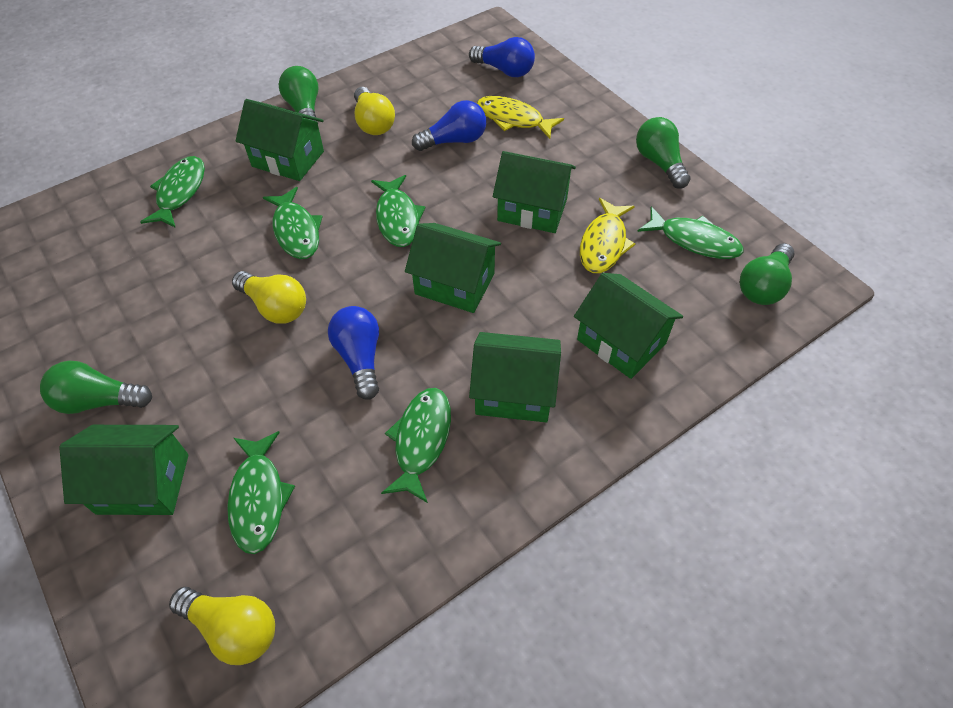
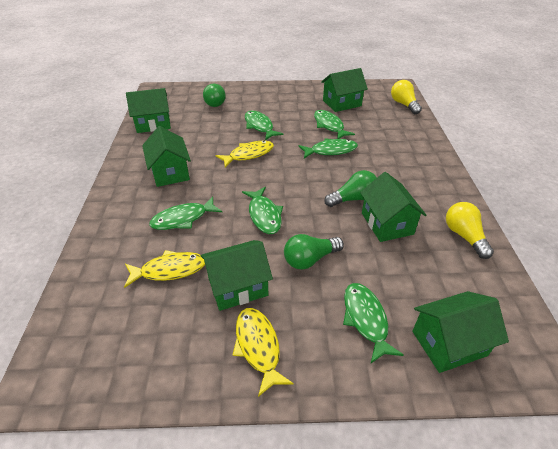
blue light bulb: 3 -> 0
green light bulb: 4 -> 3
yellow fish: 2 -> 3
yellow light bulb: 3 -> 2

